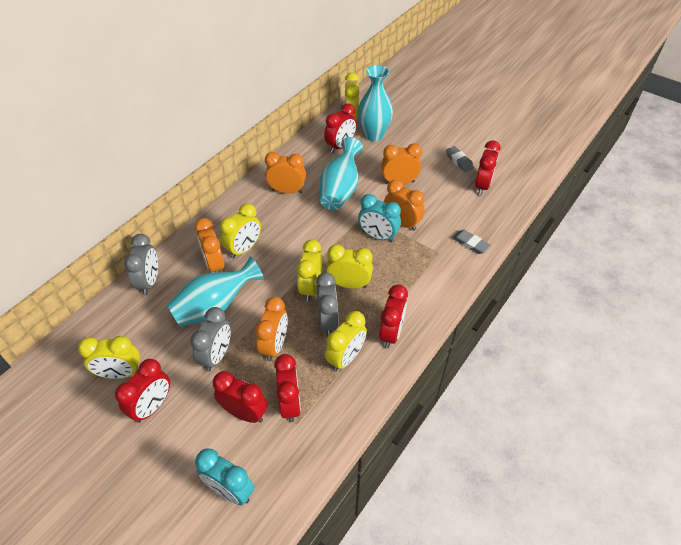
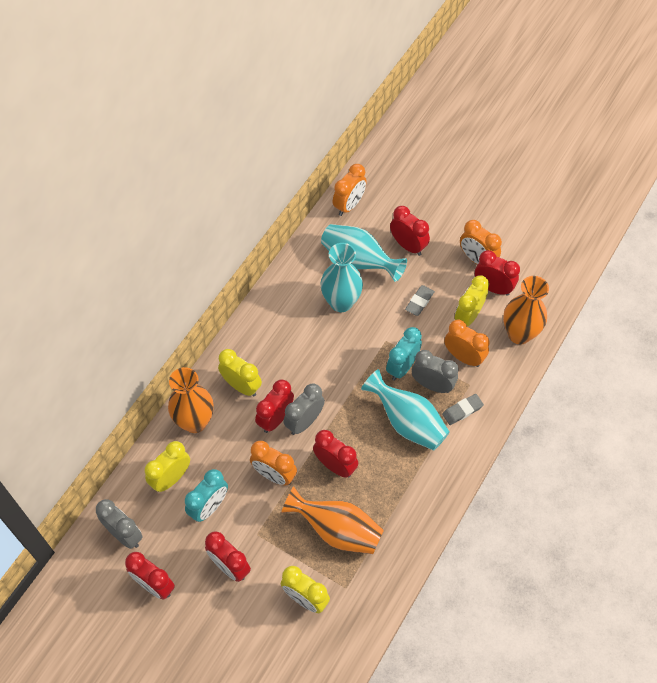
orange clock: 5 -> 4
orange vase: 0 -> 3
yellow clock: 6 -> 4

